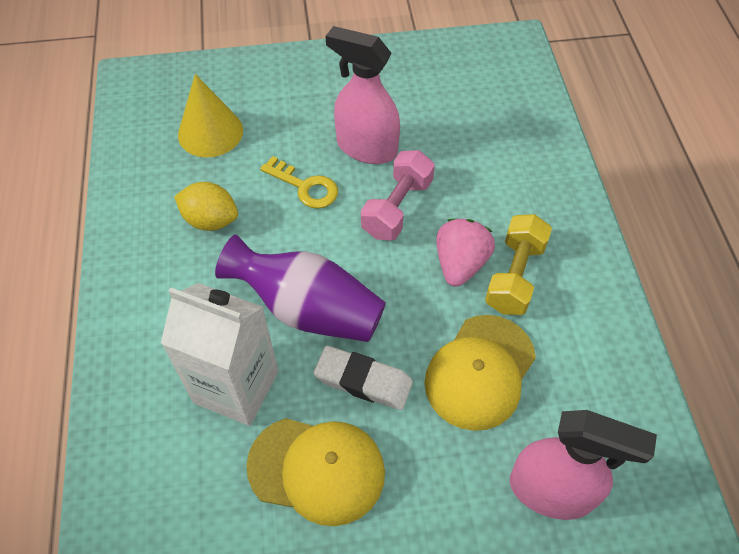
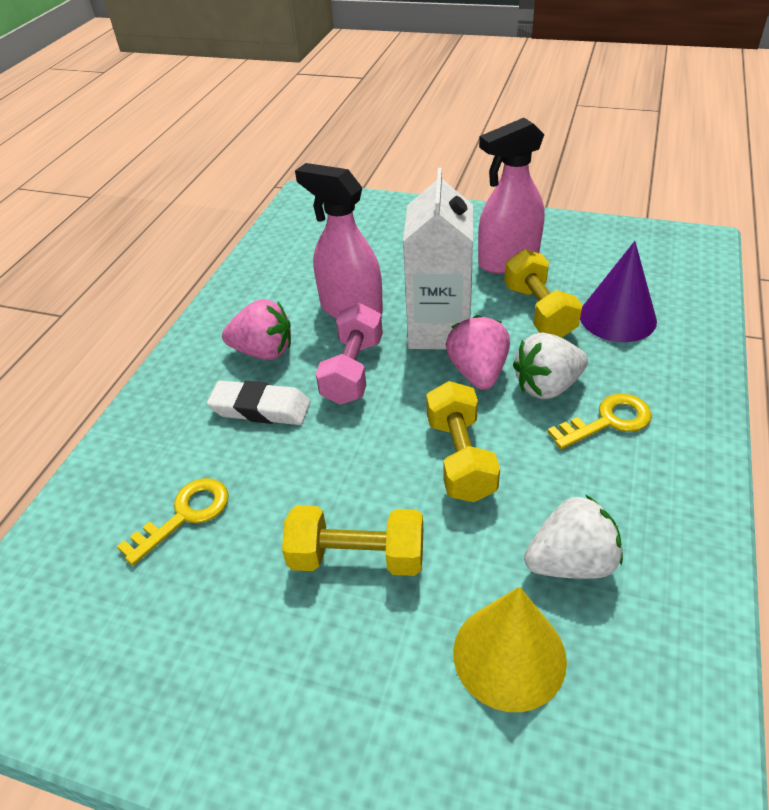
pink strawberry: 1 -> 2
purple cone: 0 -> 1
purple vase: 1 -> 0
white strawberry: 0 -> 2
yellow cap: 2 -> 0
yellow dumbbell: 1 -> 3
yellow key: 1 -> 2
yellow lemon: 1 -> 0

